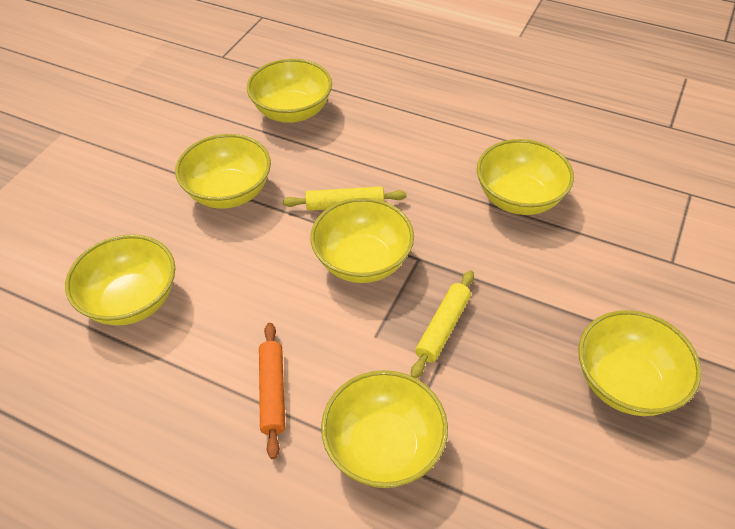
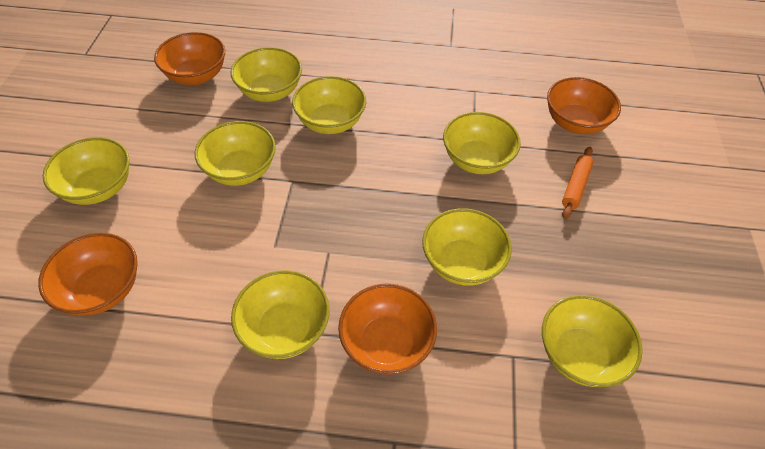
orange bowl: 0 -> 4
yellow bowl: 7 -> 8
yellow rolling pin: 2 -> 0

